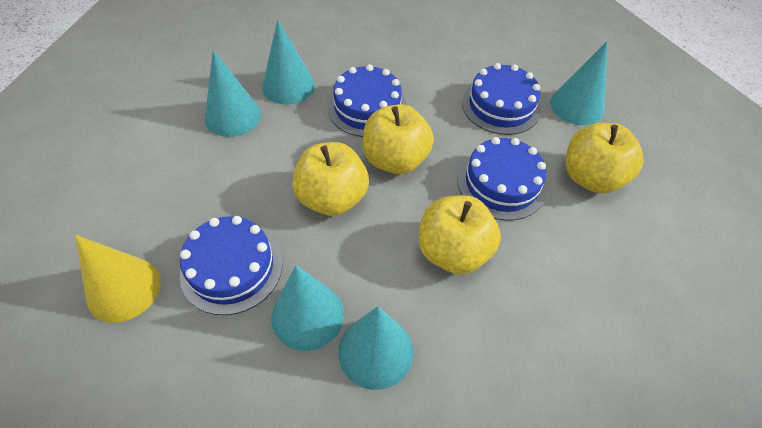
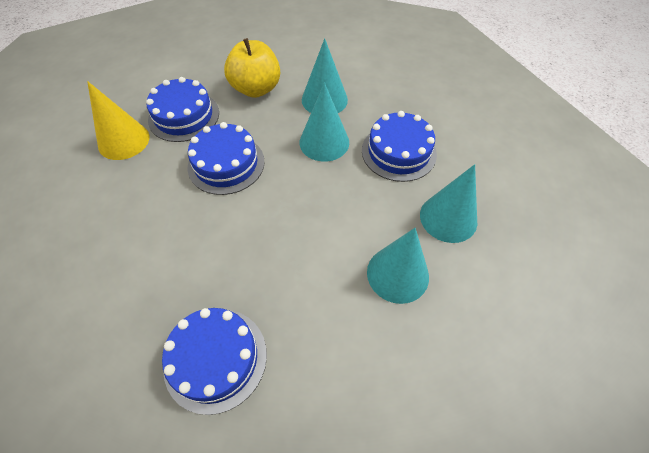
turquoise cone: 5 -> 4
yellow apple: 4 -> 1

